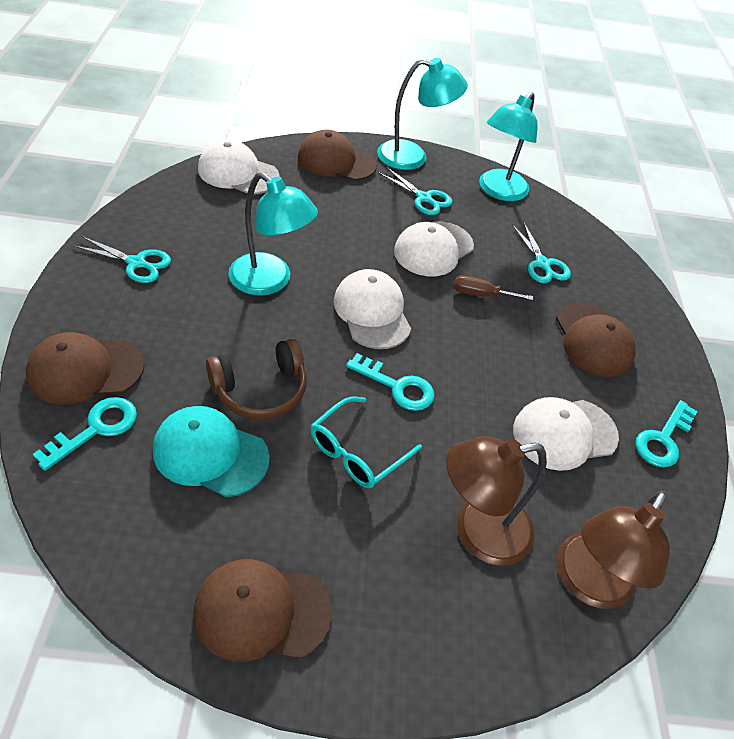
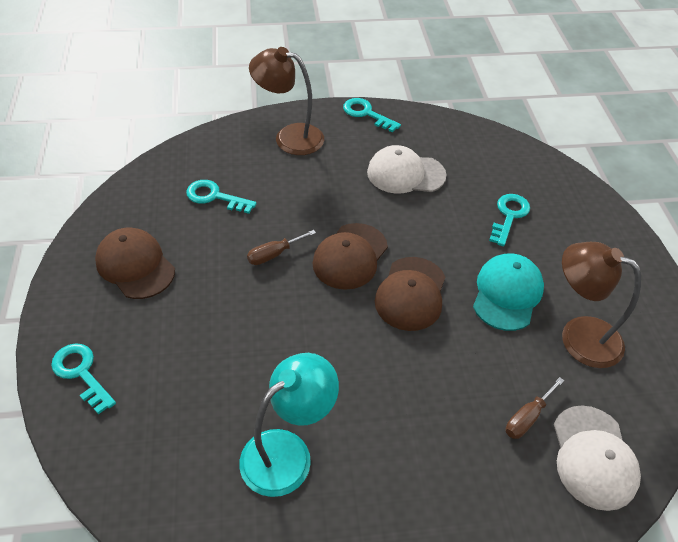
brown cap: 4 -> 3
brown headphones: 1 -> 0
brown screwdriver: 1 -> 2
turquoise glasses: 1 -> 0
turquoise key: 3 -> 4
turquoise lamp: 3 -> 1
turquoise scissors: 3 -> 0
white cap: 4 -> 2

